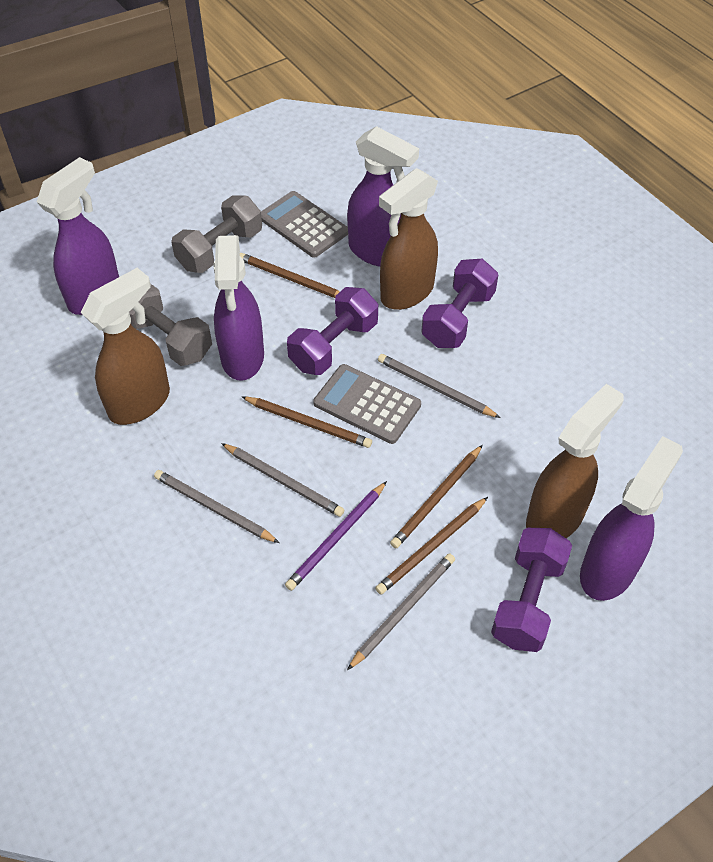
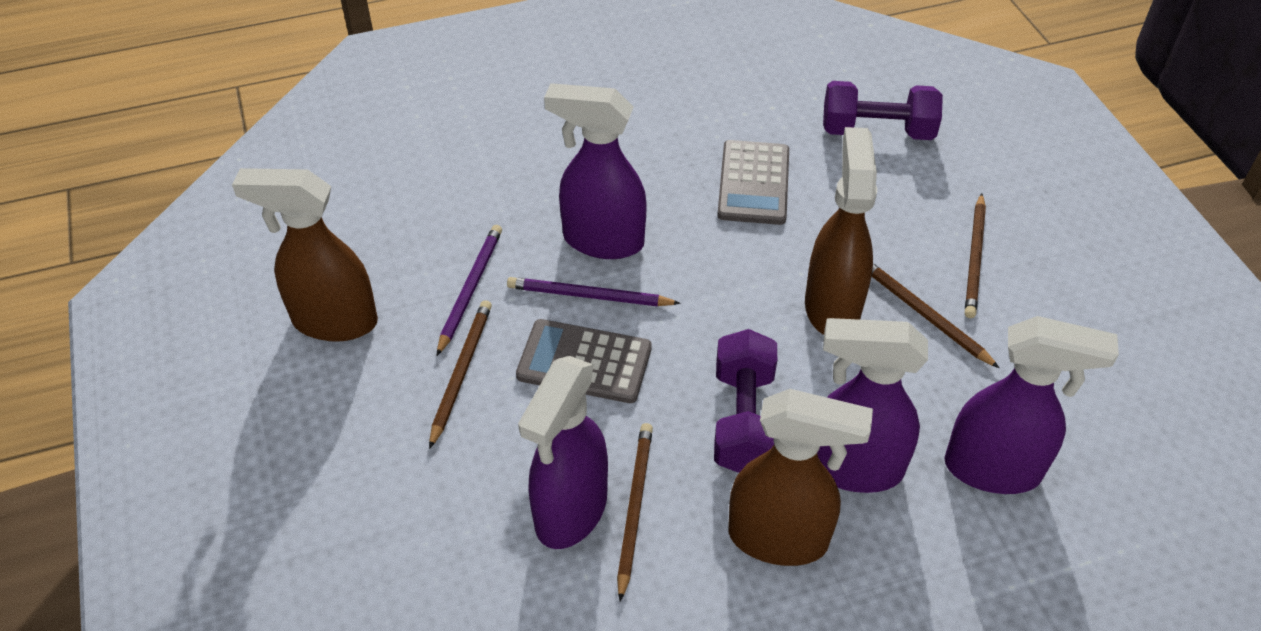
grey dumbbell: 2 -> 0
grey pencil: 4 -> 0
purple dumbbell: 3 -> 2
purple pencil: 1 -> 2

